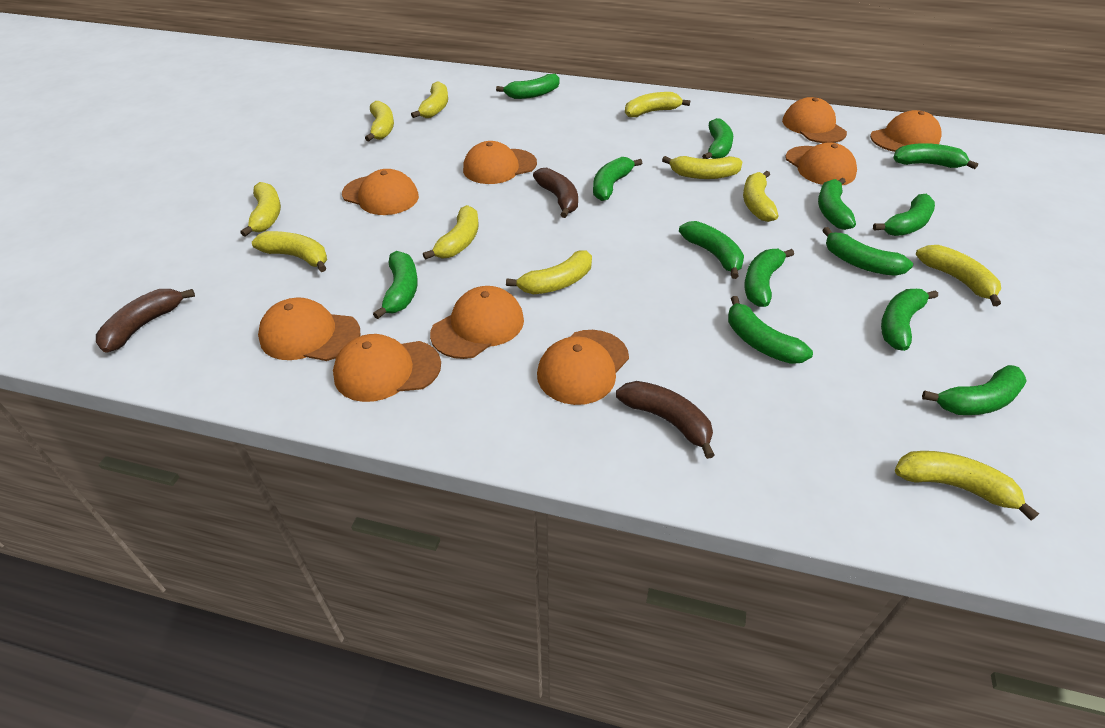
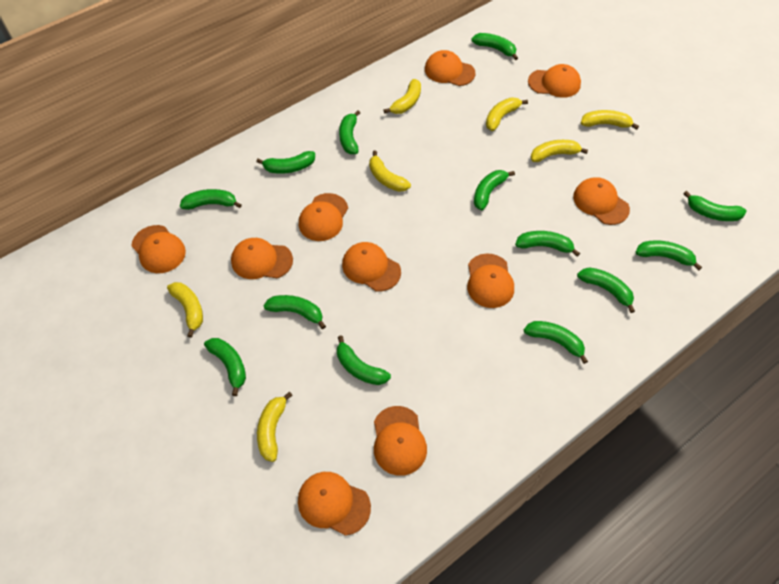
brown banana: 3 -> 0
orange cap: 9 -> 10
yellow banana: 11 -> 7

